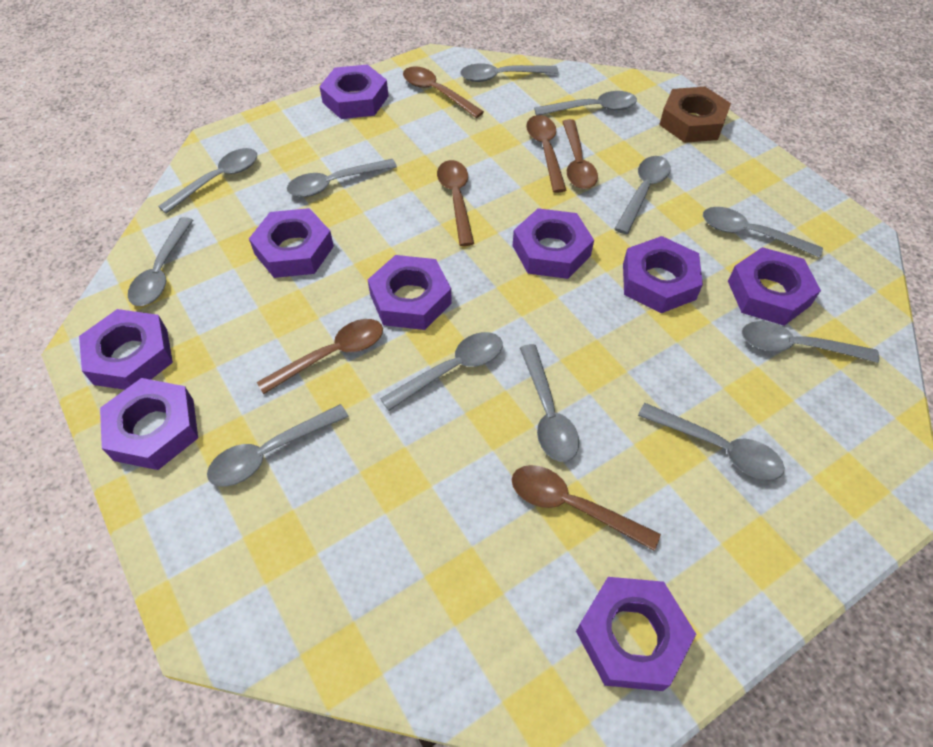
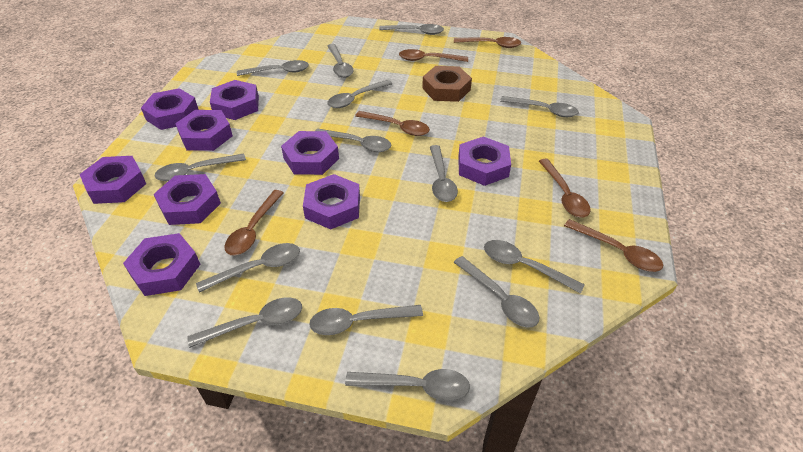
grey spoon: 12 -> 14

